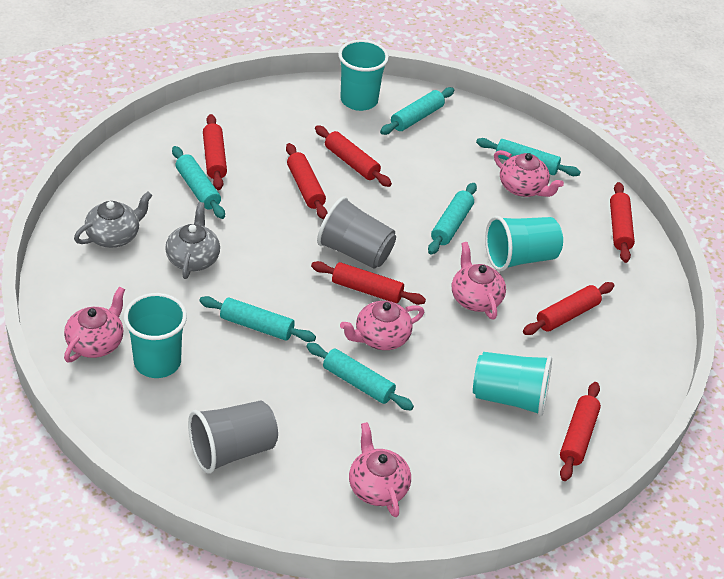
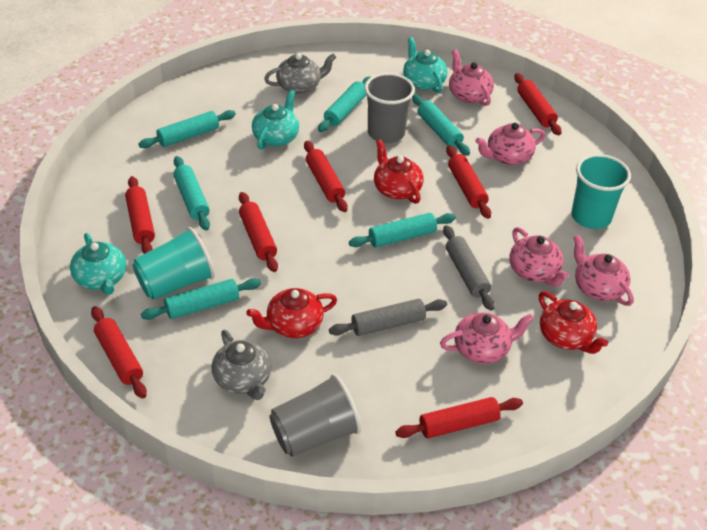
grey rolling pin: 0 -> 2
red teapot: 0 -> 3
turquoise cup: 4 -> 2
turquoise teapot: 0 -> 3

